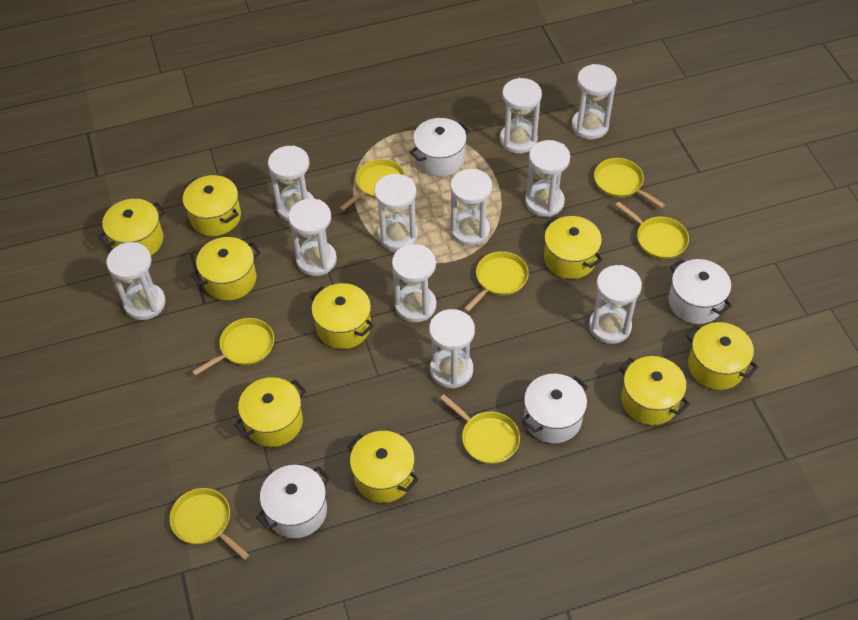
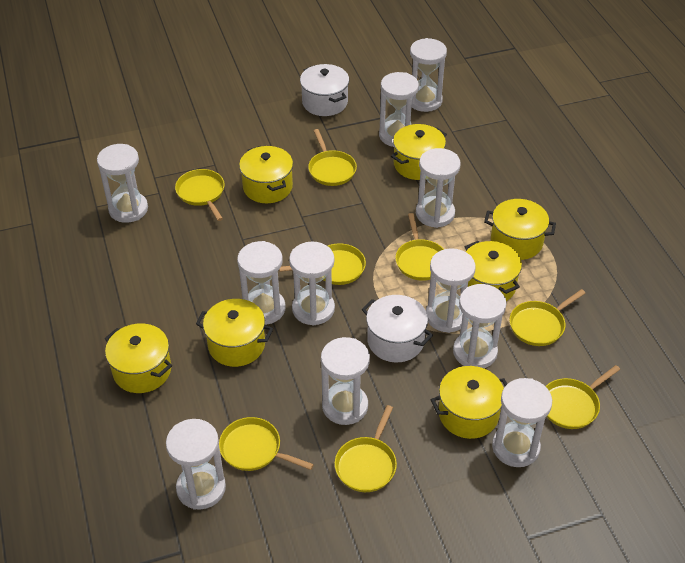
white pot: 4 -> 2
yellow pan: 7 -> 8
yellow pot: 9 -> 7

